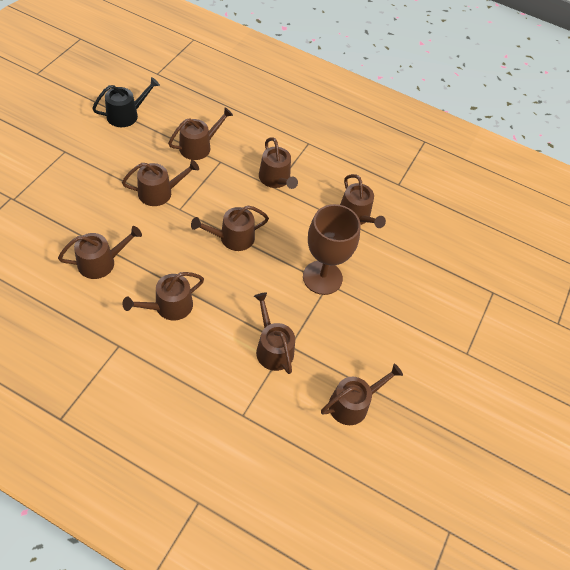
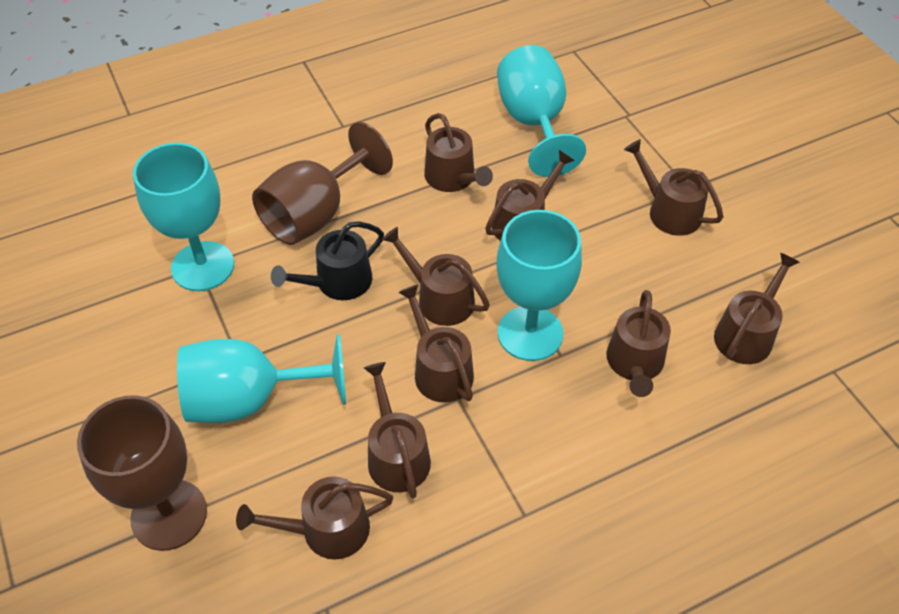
brown goblet: 1 -> 2
turquoise goblet: 0 -> 4

